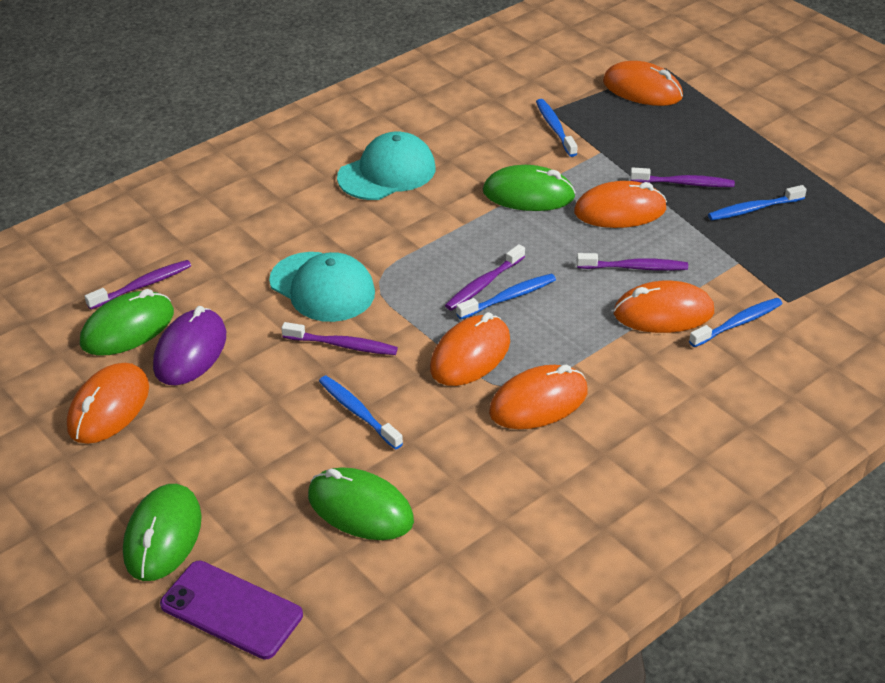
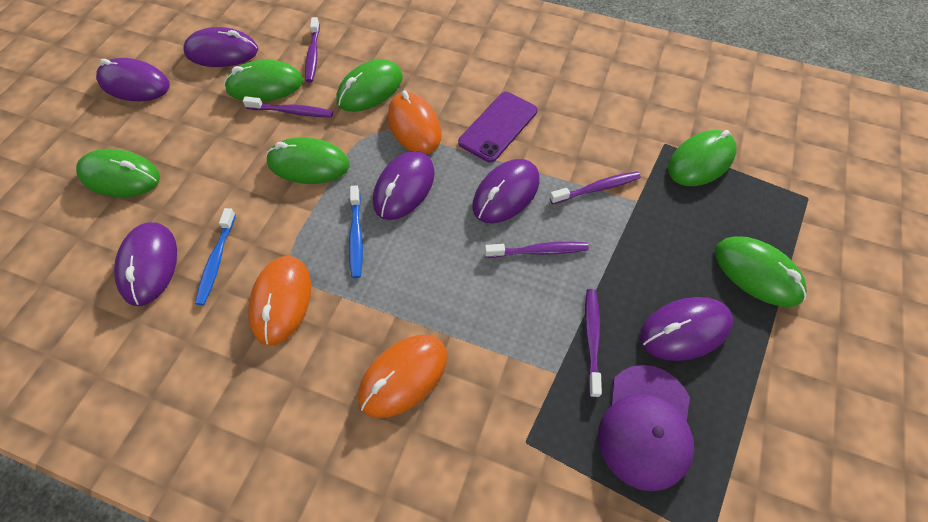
blue toothbrush: 5 -> 2
green mouse: 4 -> 6
orange mouse: 6 -> 3
purple cap: 0 -> 1
purple mouse: 1 -> 6
turquoise cap: 2 -> 0

